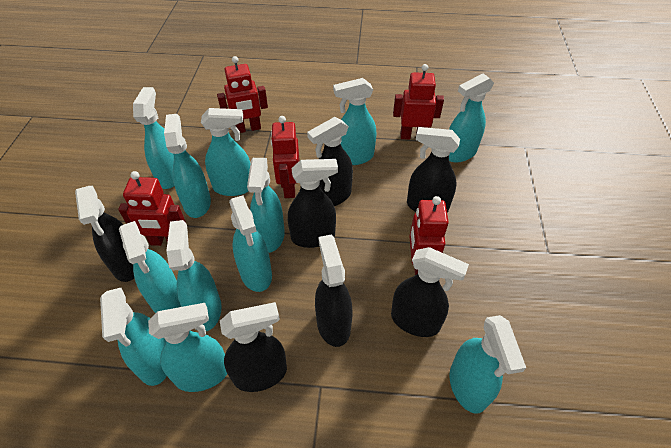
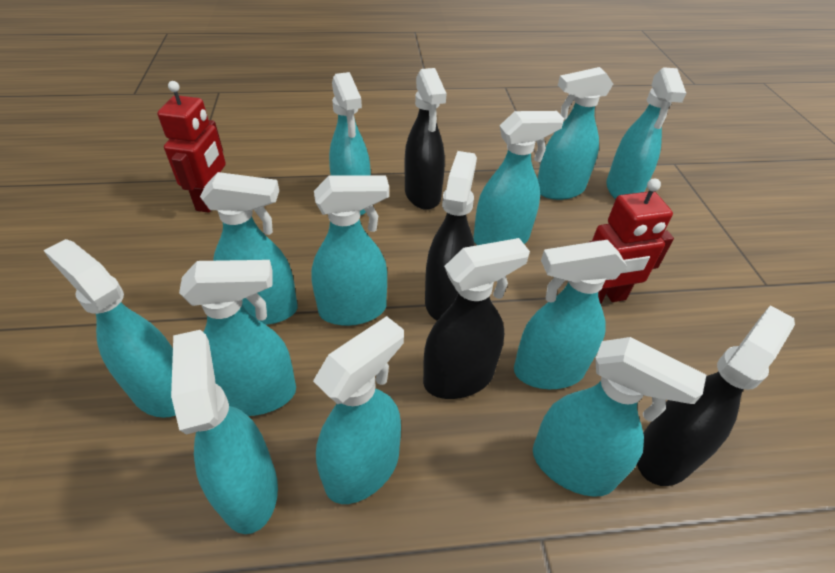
black spray bottle: 7 -> 4
red robot: 5 -> 2

